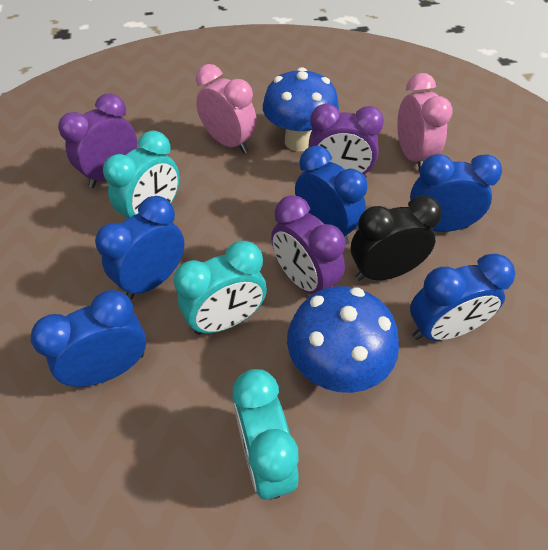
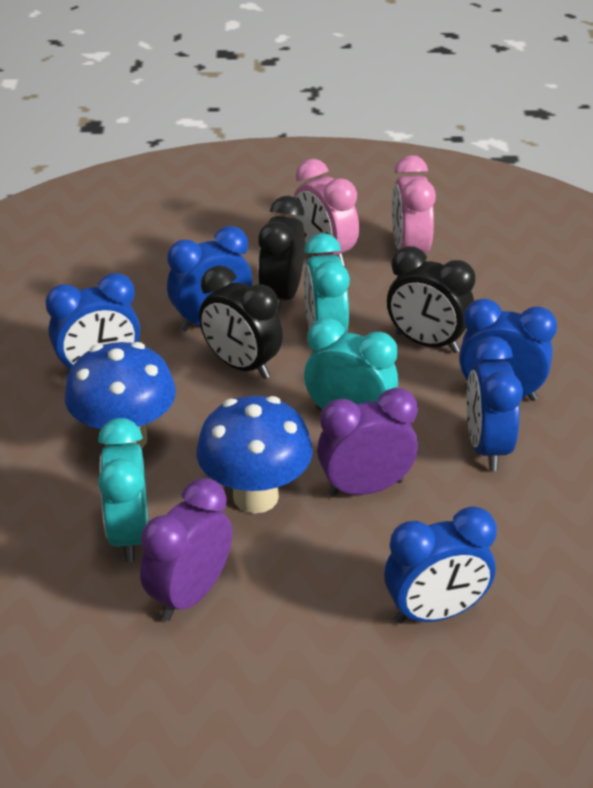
black clock: 1 -> 3
purple clock: 3 -> 2

